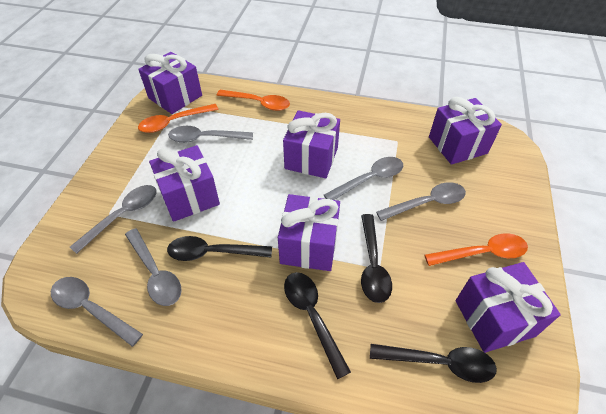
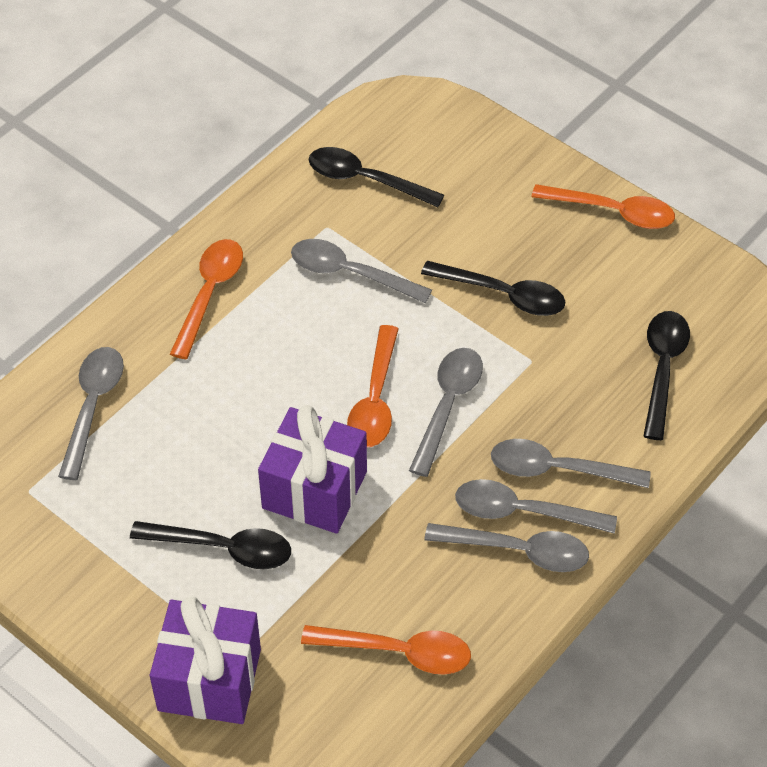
orange spoon: 3 -> 4
purple gift: 6 -> 2

